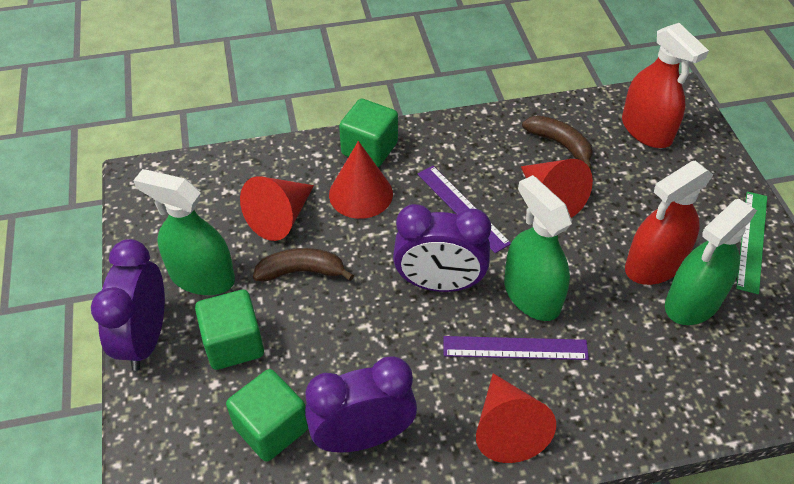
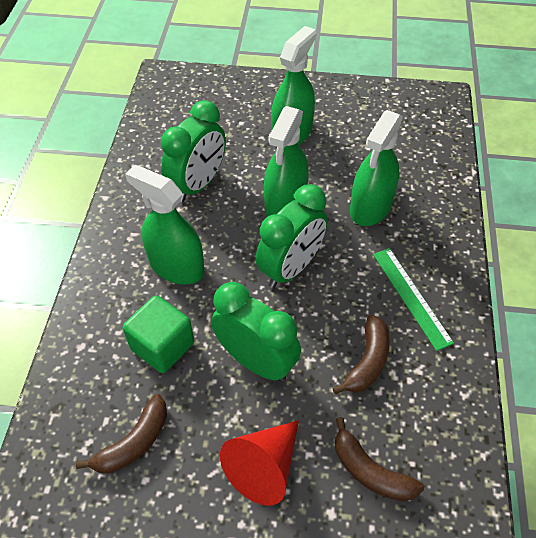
brown banana: 2 -> 3
green clock: 0 -> 3
green cube: 3 -> 1
green spray bottle: 3 -> 4
purple clock: 3 -> 0
purple ruler: 2 -> 0
red cone: 4 -> 1
red spray bottle: 2 -> 0

